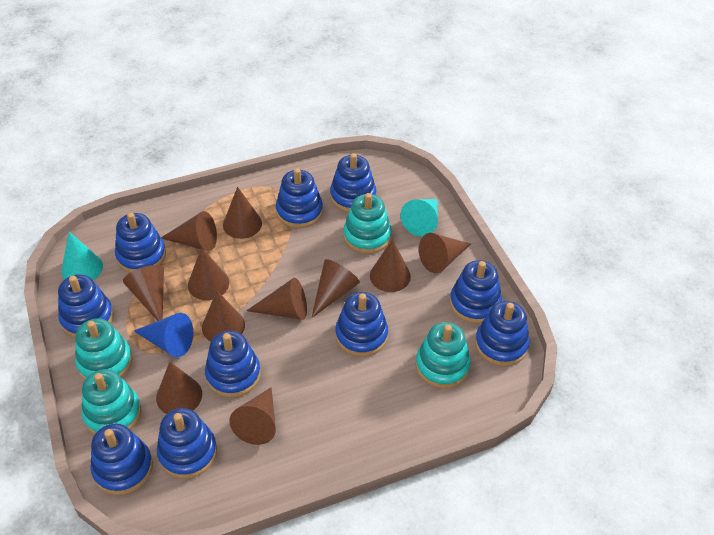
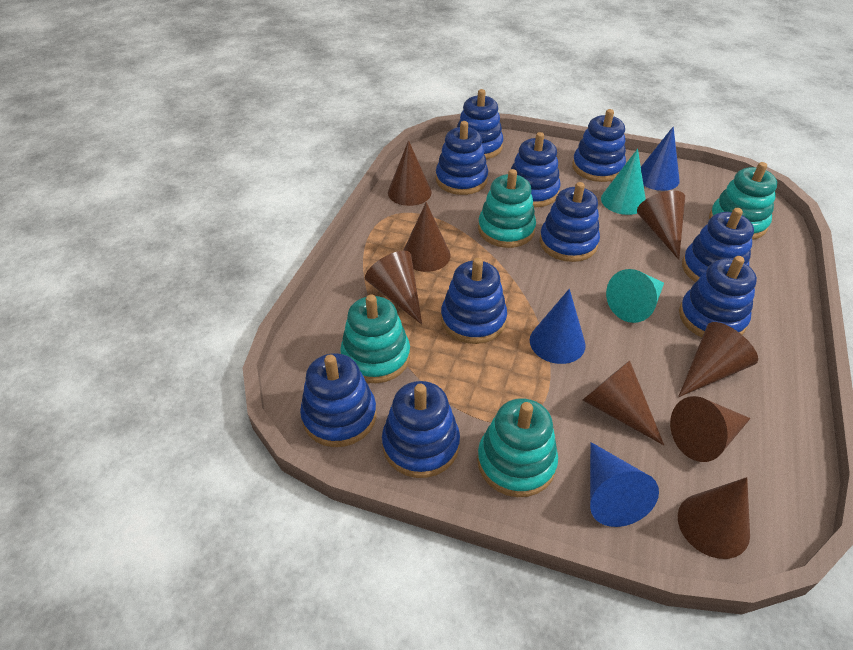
blue cone: 1 -> 3
brown cone: 11 -> 8

